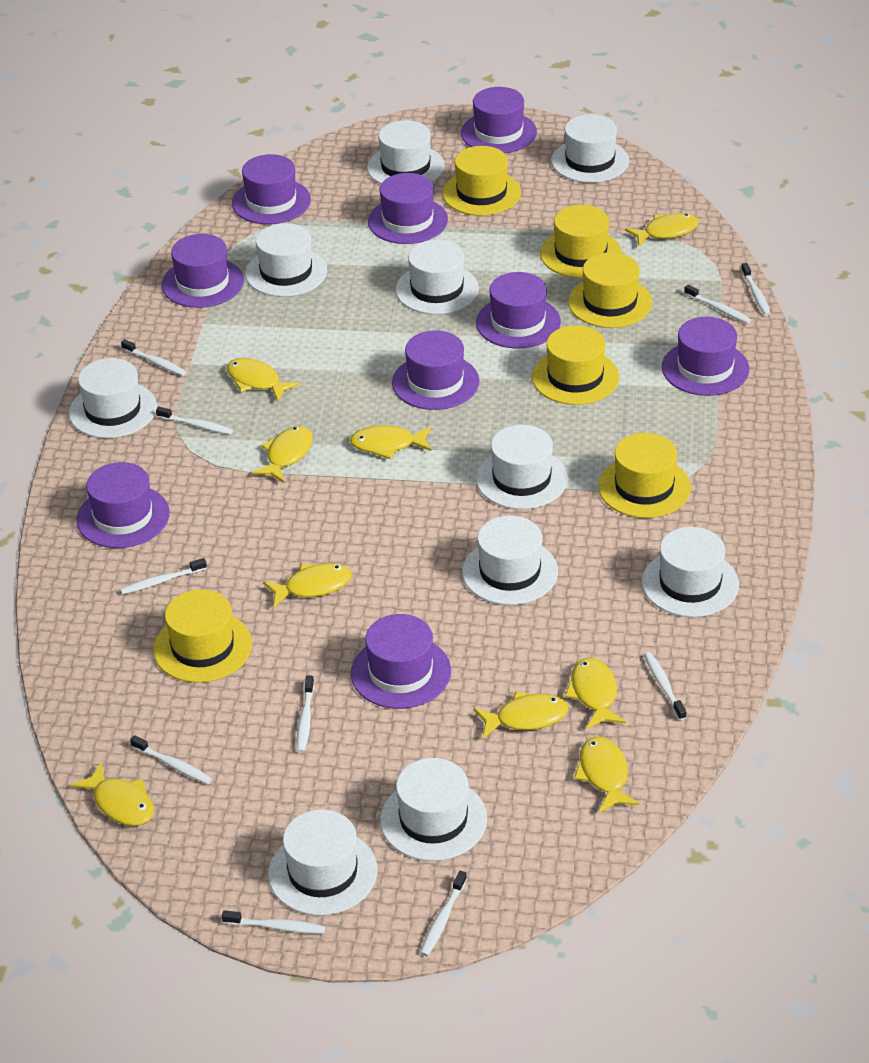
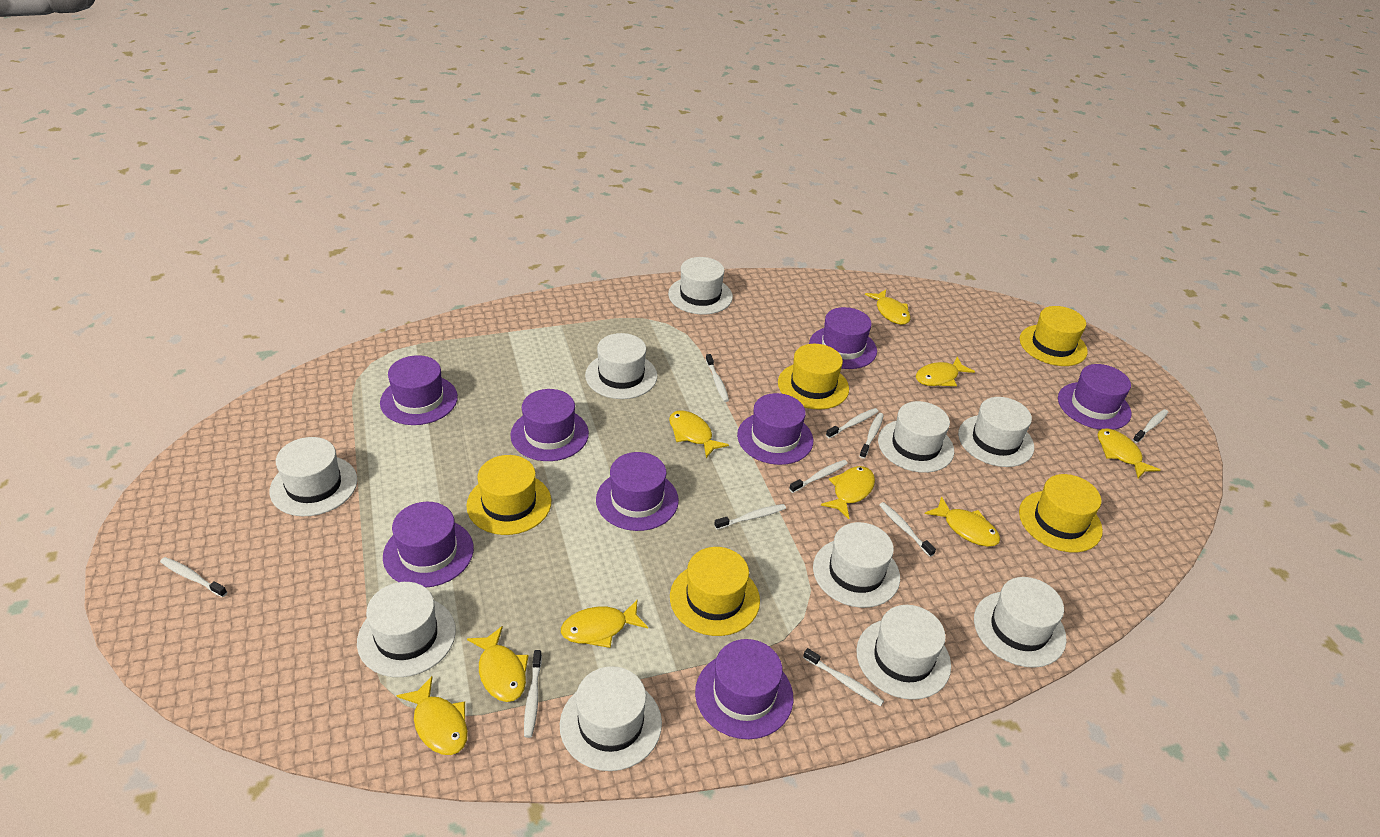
purple hat: 9 -> 8
yellow hat: 6 -> 5

